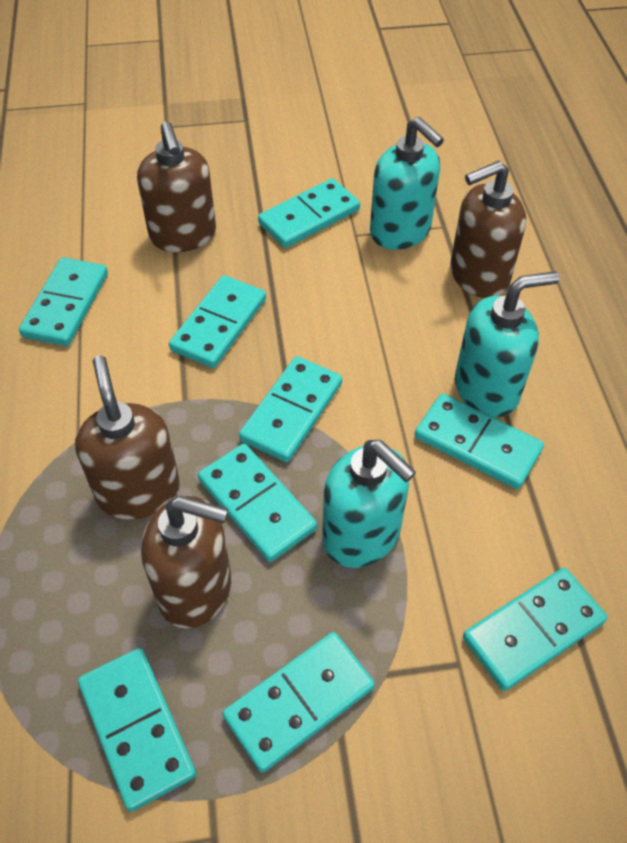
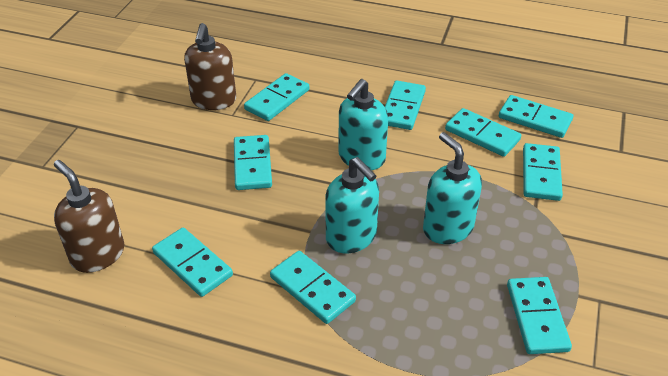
brown soap dispenser: 4 -> 2

